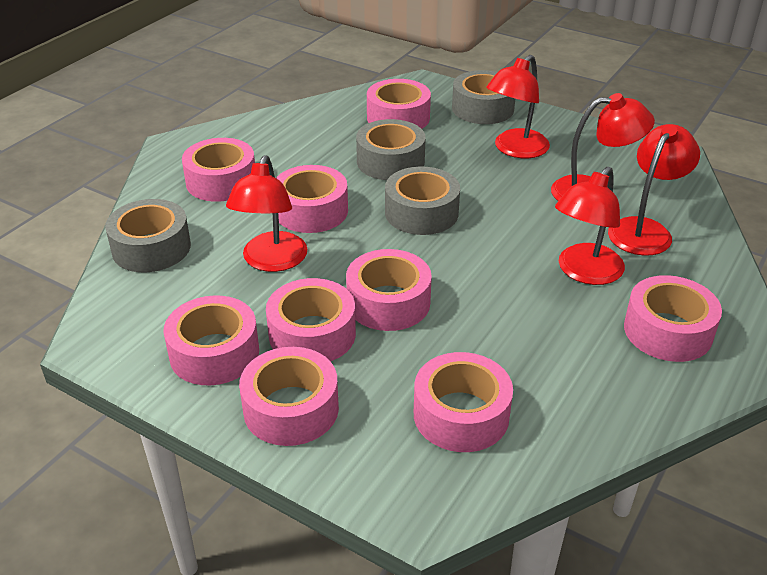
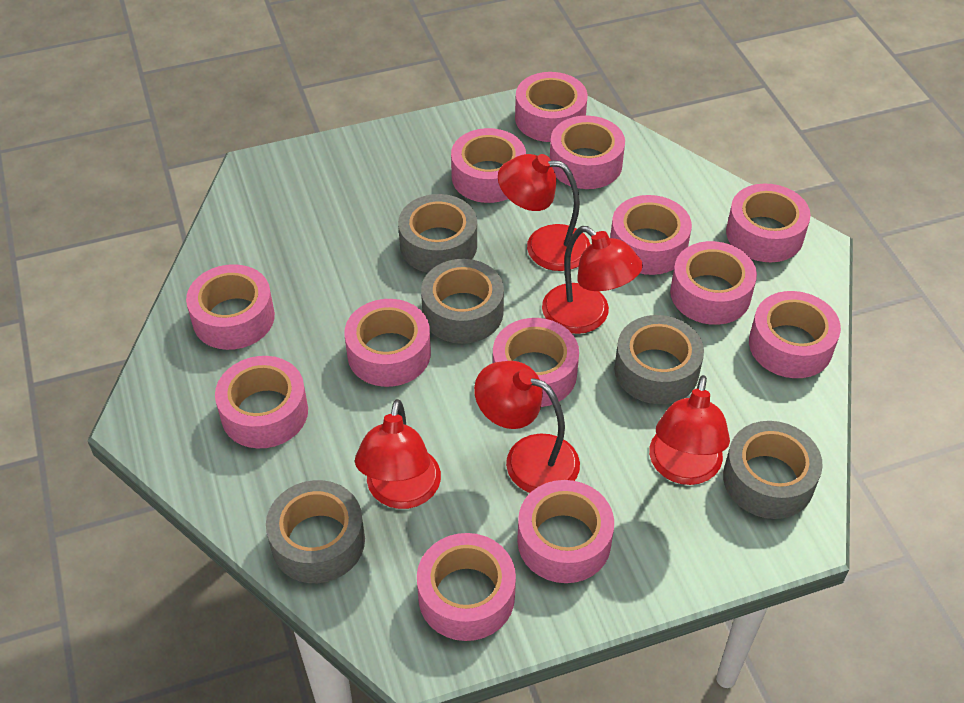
grey tape: 4 -> 5
pink tape: 9 -> 13

